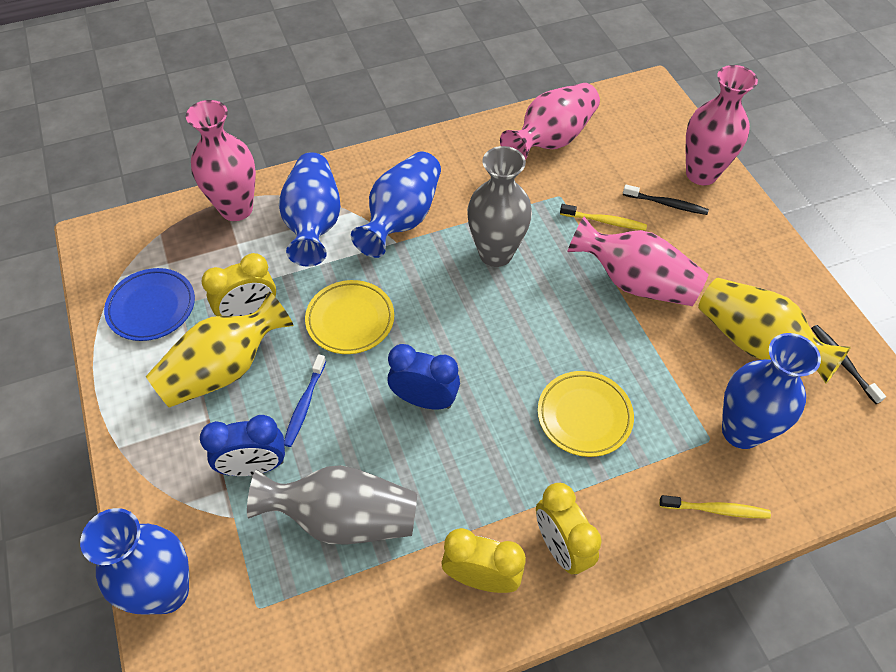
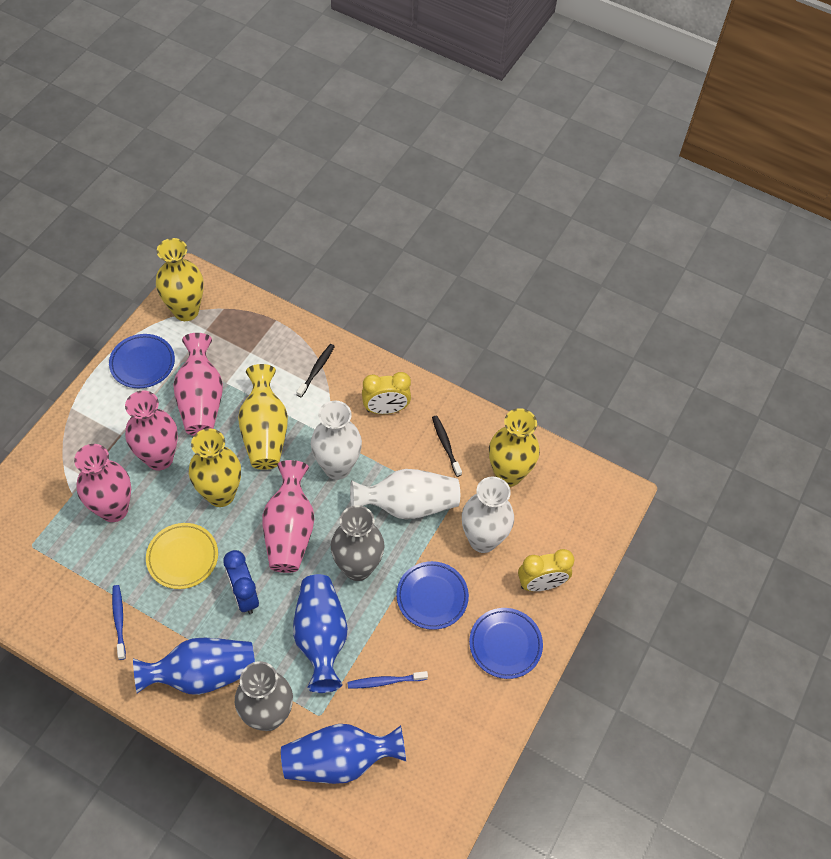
blue clock: 2 -> 1
blue plate: 1 -> 3
blue toothbrush: 1 -> 2
blue vase: 4 -> 3
white vase: 0 -> 3
yellow clock: 3 -> 2
yellow plate: 2 -> 1
yellow toothbrush: 2 -> 0
yellow vase: 2 -> 4

